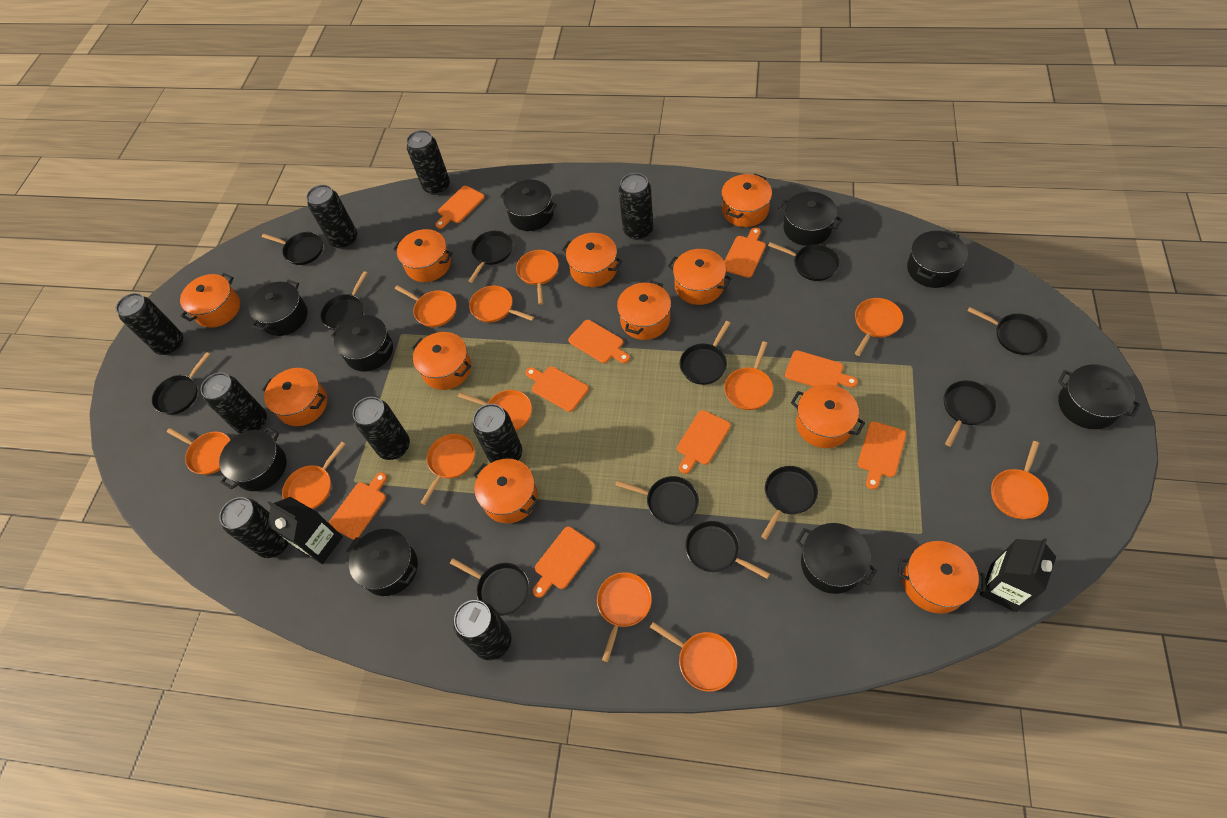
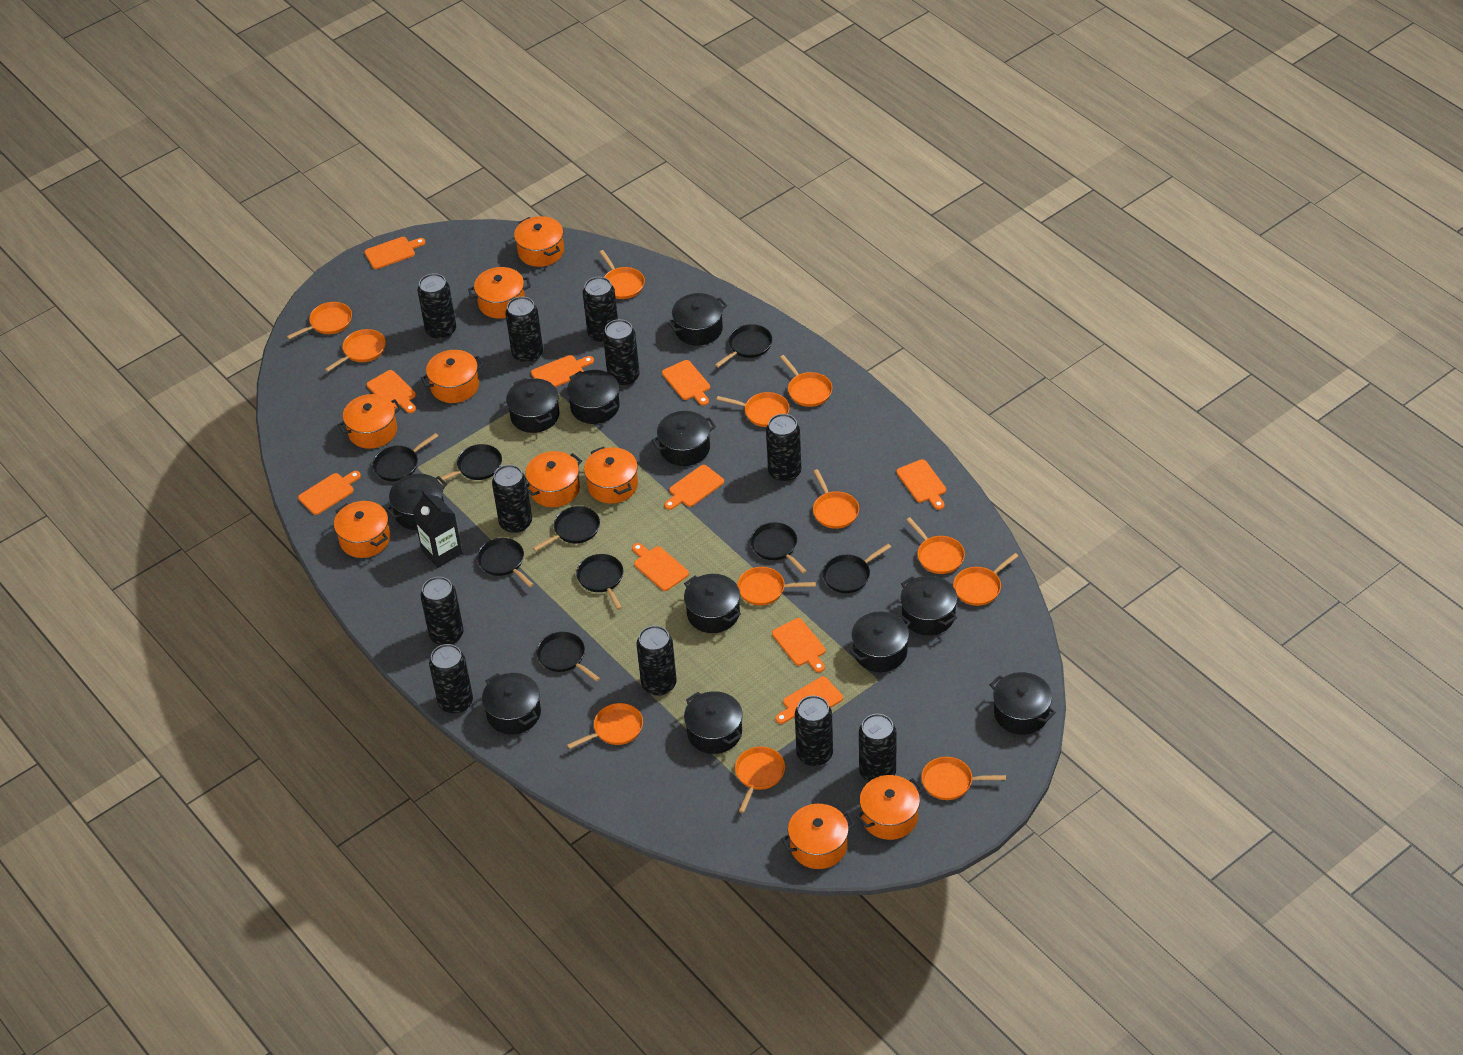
black can: 9 -> 11
black carton: 2 -> 1
black pan: 12 -> 9
black pot: 9 -> 11
orange cutting board: 9 -> 10
orange pot: 11 -> 9

